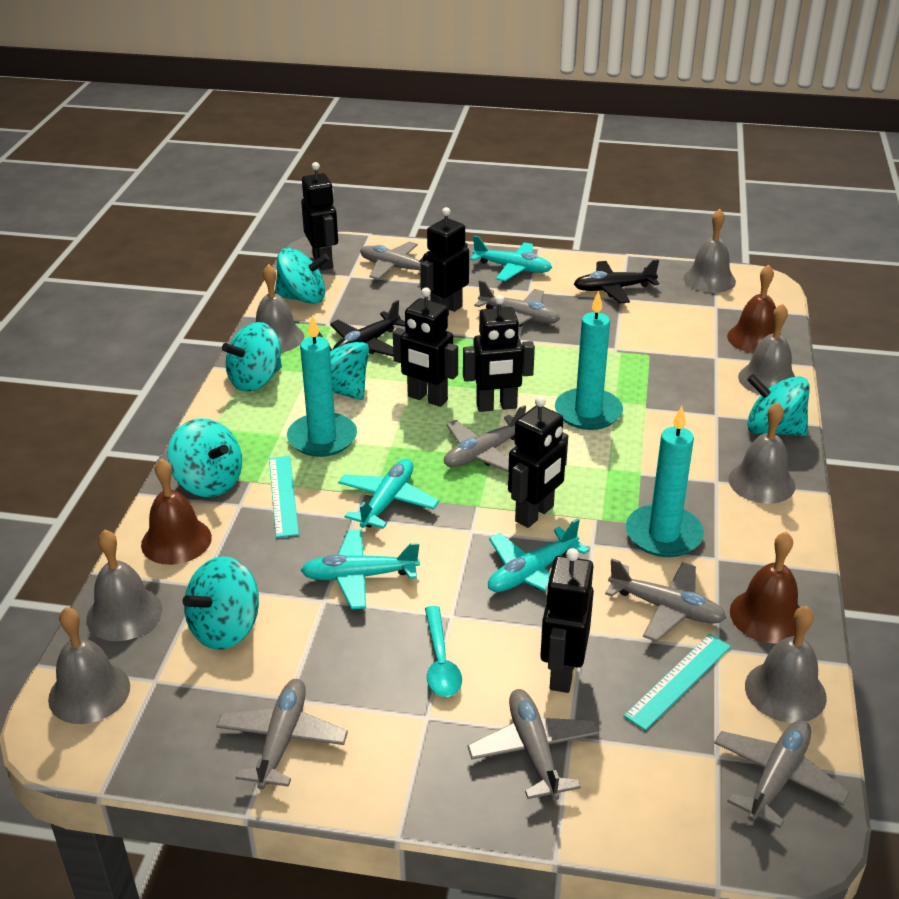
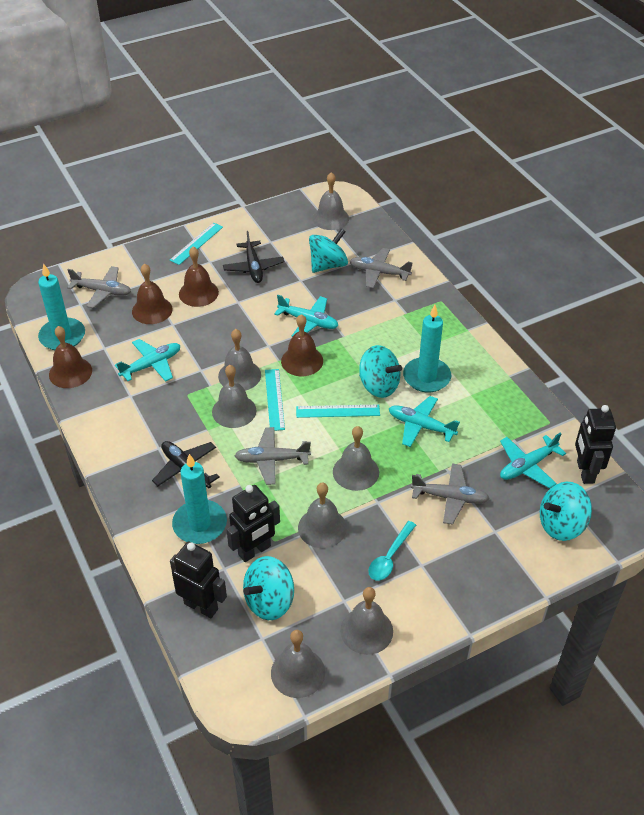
black robot: 6 -> 3
brown bell: 3 -> 4
grey plane: 7 -> 4
turquoise ruler: 2 -> 3
turquoise spinning top: 6 -> 4

